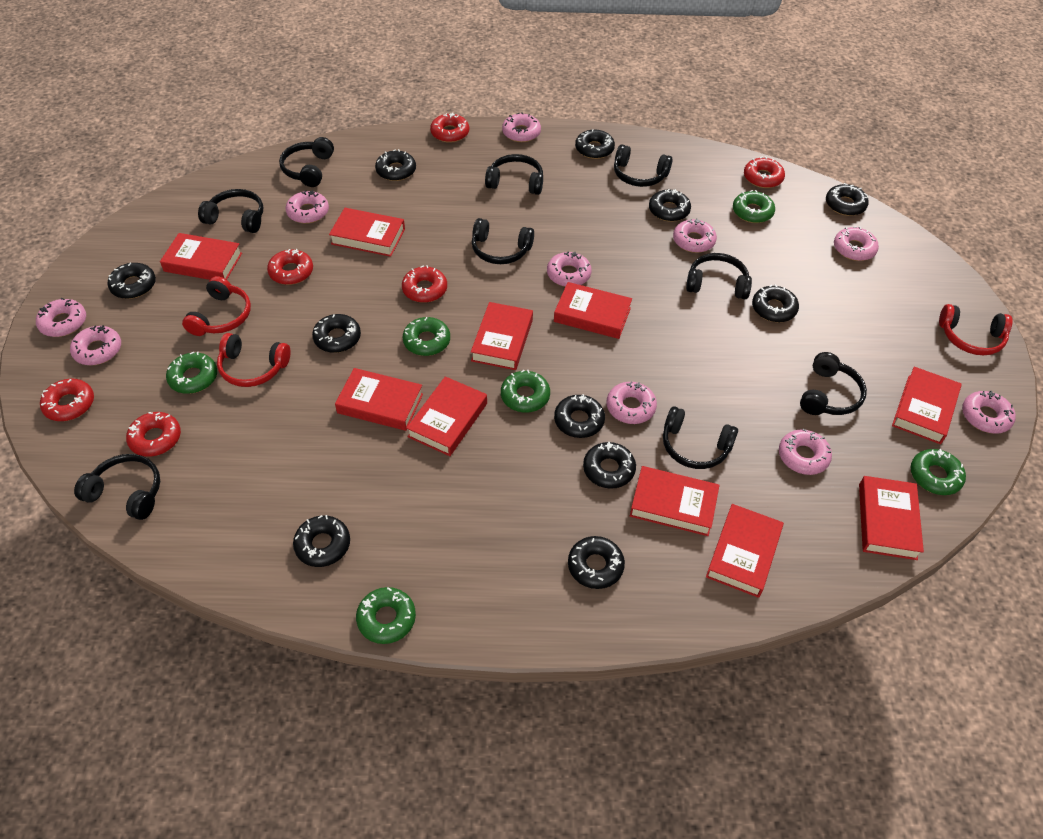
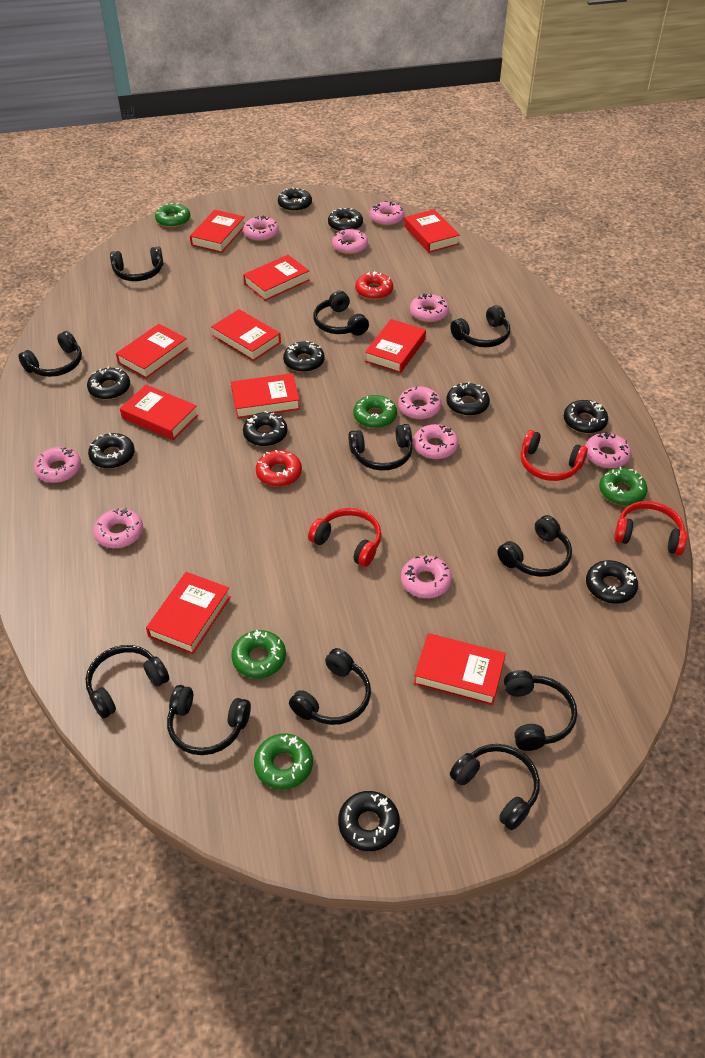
black donut: 11 -> 10
black headphones: 9 -> 11
green donut: 6 -> 5
red donut: 6 -> 2

